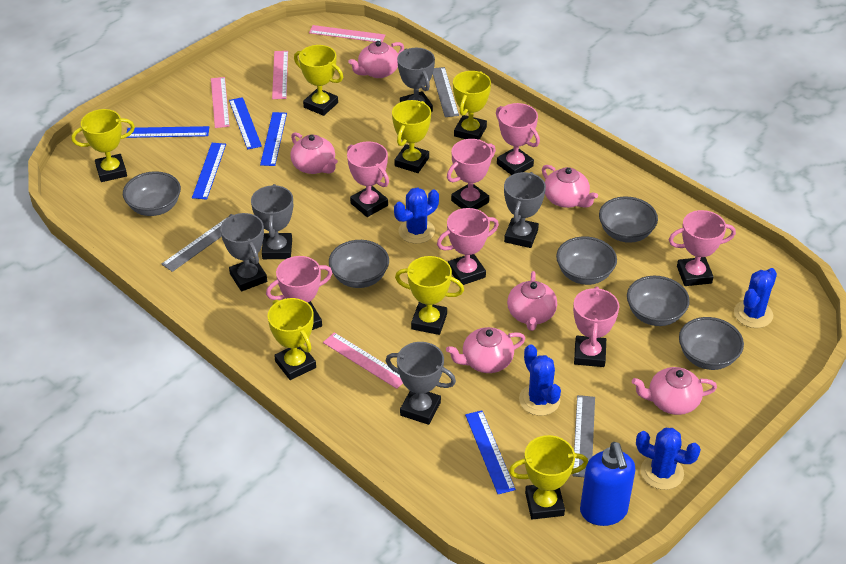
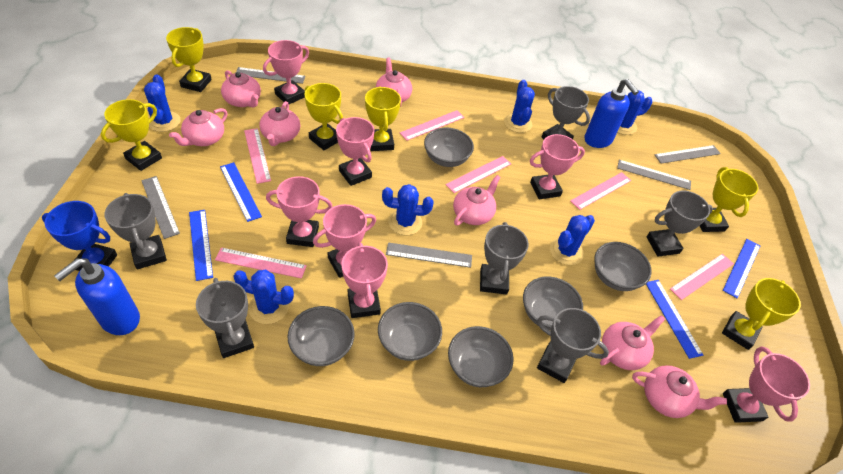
blue cactus: 4 -> 6
blue ruler: 5 -> 4
blue soap dispenser: 1 -> 2
blue trophy: 0 -> 1
grey ruler: 3 -> 5
grey trophy: 5 -> 6
pink ruler: 4 -> 6
pink teapot: 6 -> 7
yellow trophy: 7 -> 6

